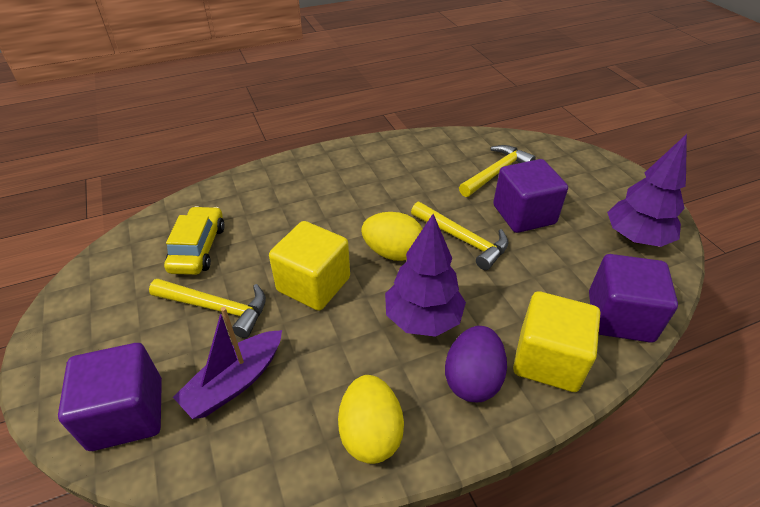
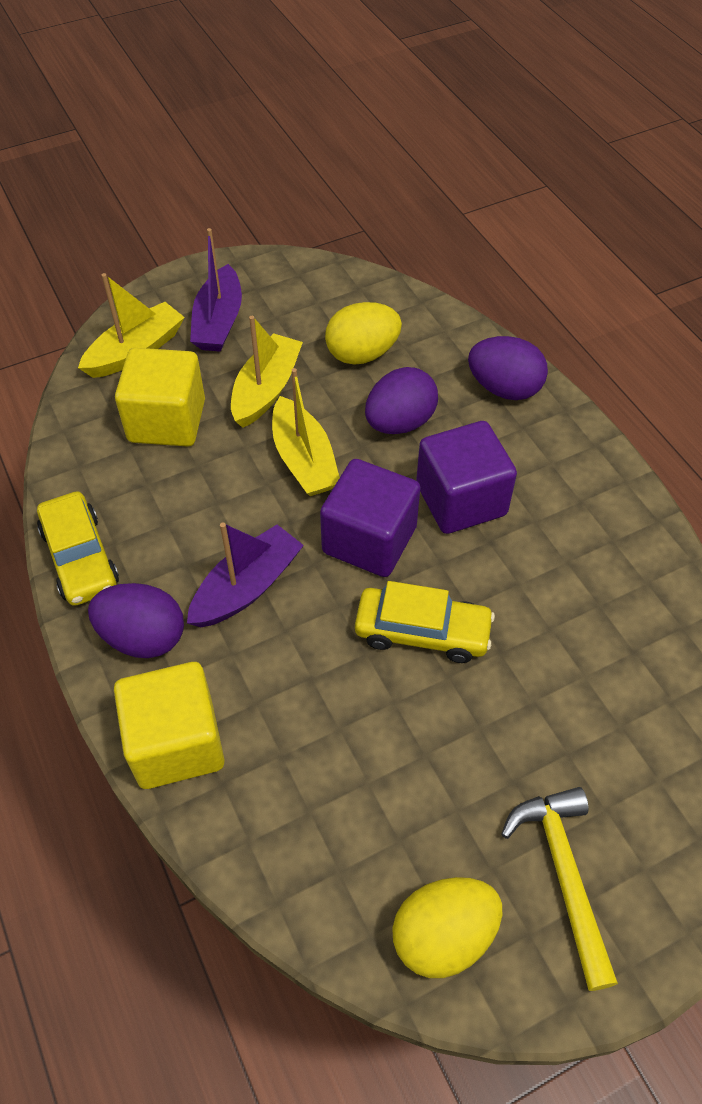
purple boat: 1 -> 2
purple cube: 3 -> 2
purple egg: 1 -> 3
purple tree: 2 -> 0
yellow boat: 0 -> 3
yellow car: 1 -> 2
yellow hammer: 3 -> 1

